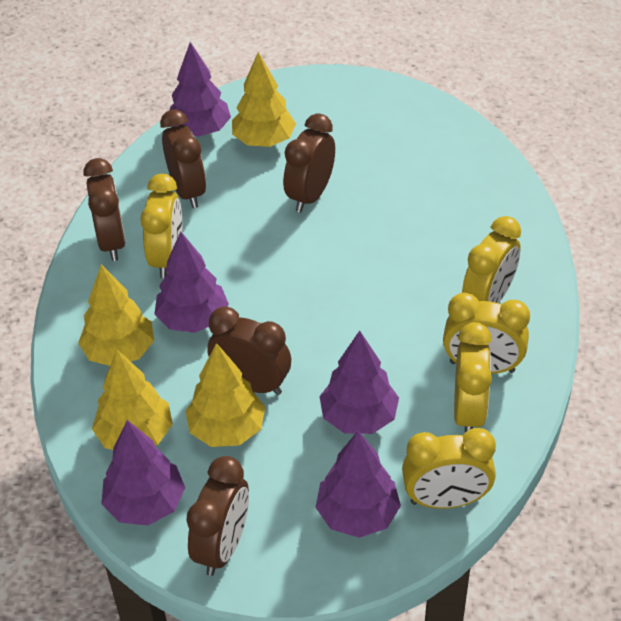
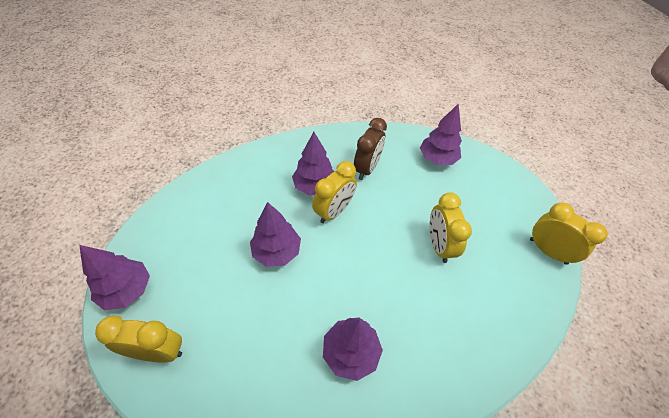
brown clock: 5 -> 1
yellow clock: 5 -> 4
yellow tree: 4 -> 0

